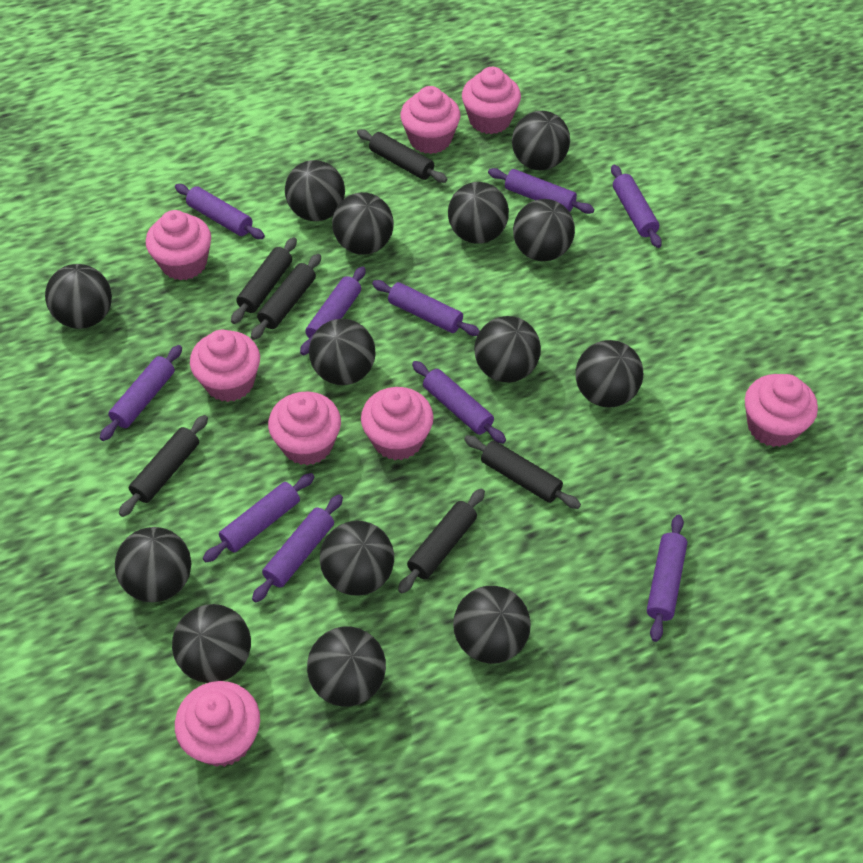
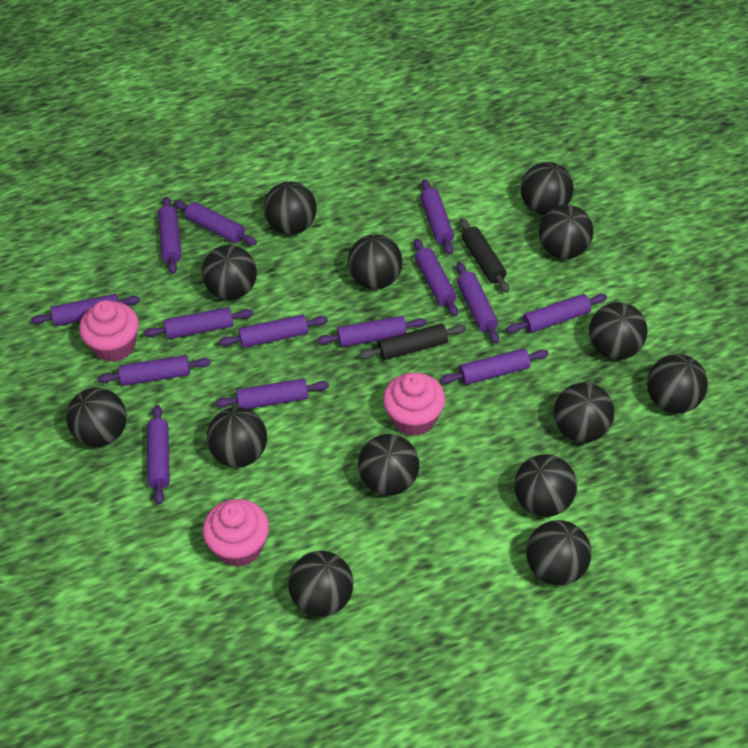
black rolling pin: 6 -> 2
pink cupcake: 8 -> 3
purple rolling pin: 10 -> 14

